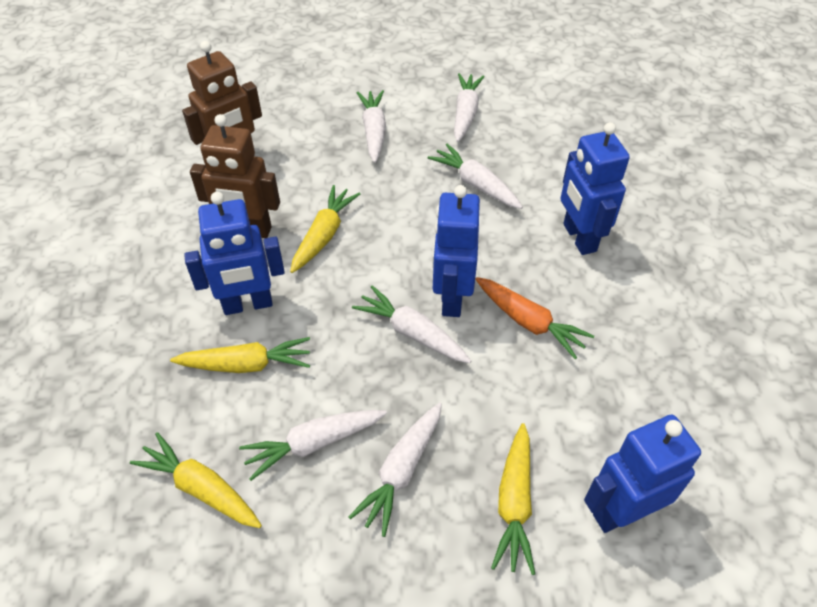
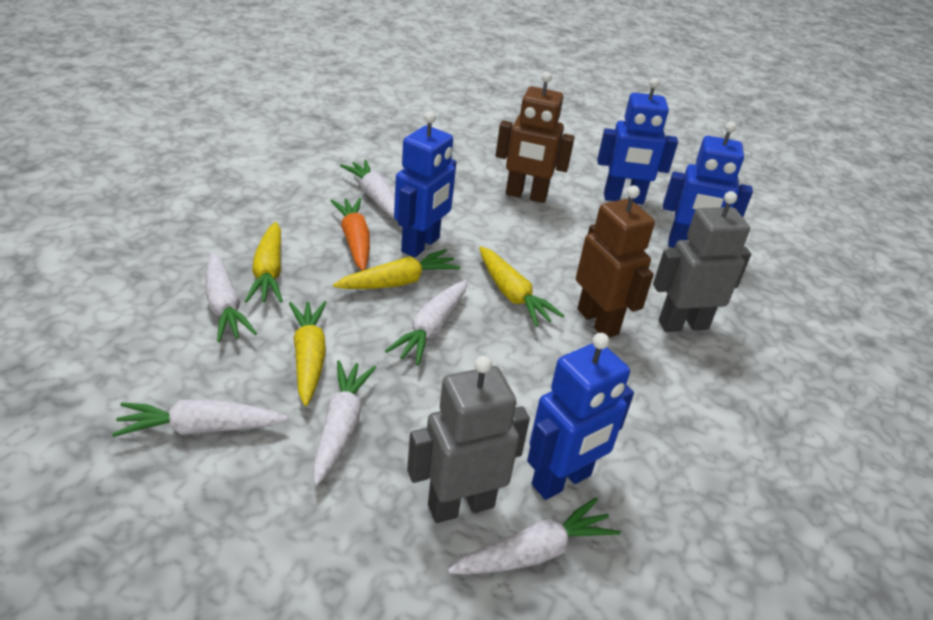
grey robot: 0 -> 2

